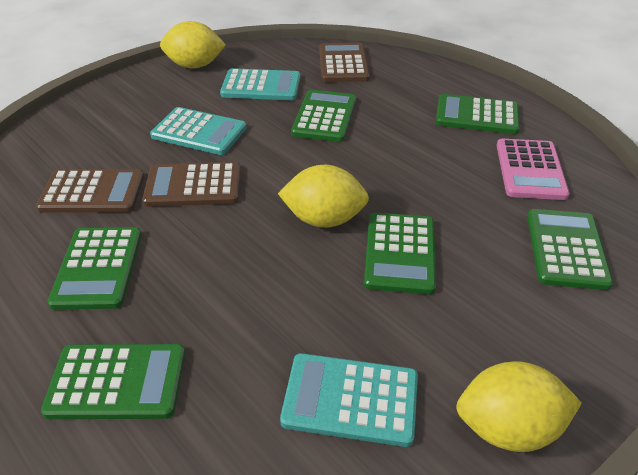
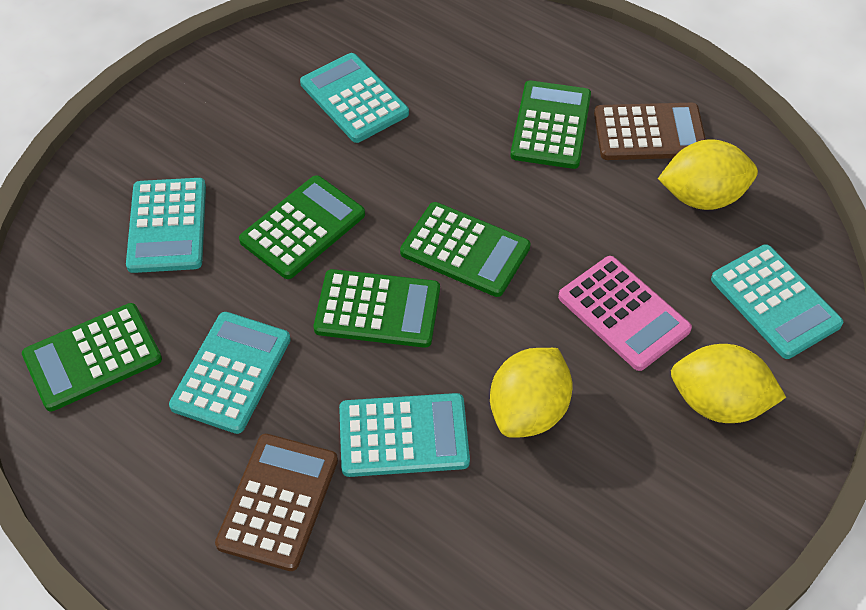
brown calculator: 3 -> 2
green calculator: 6 -> 5
turquoise calculator: 3 -> 5

